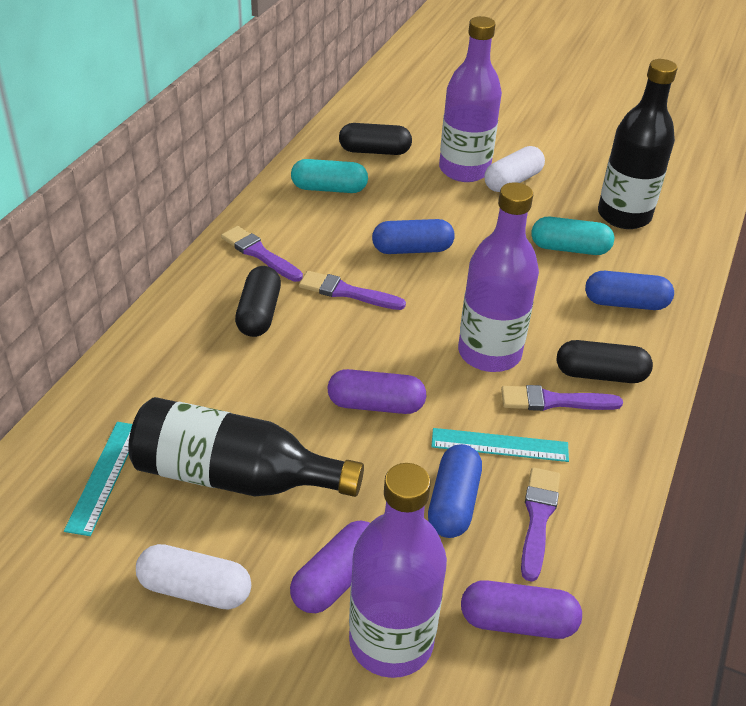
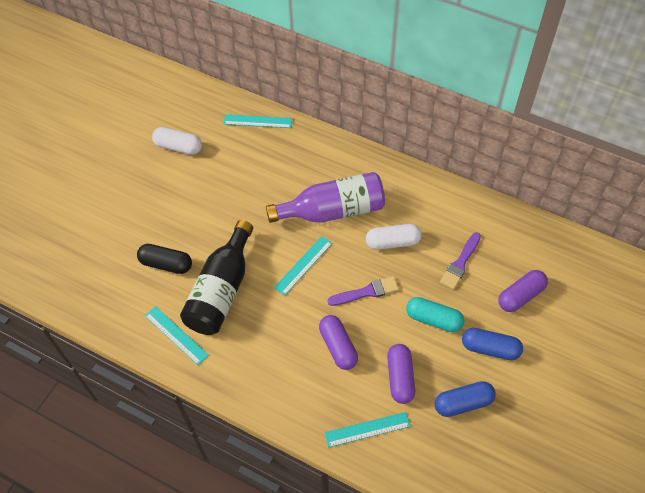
black bottle: 2 -> 1
black capsule: 3 -> 1
blue capsule: 3 -> 2
purple bottle: 3 -> 1
purple brush: 4 -> 2
turquoise capsule: 2 -> 1
turquoise ruler: 2 -> 4

